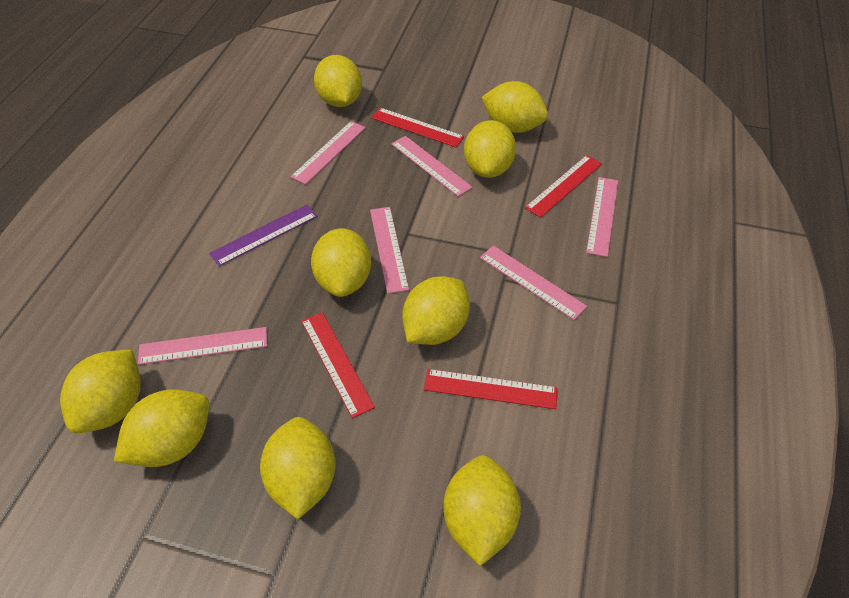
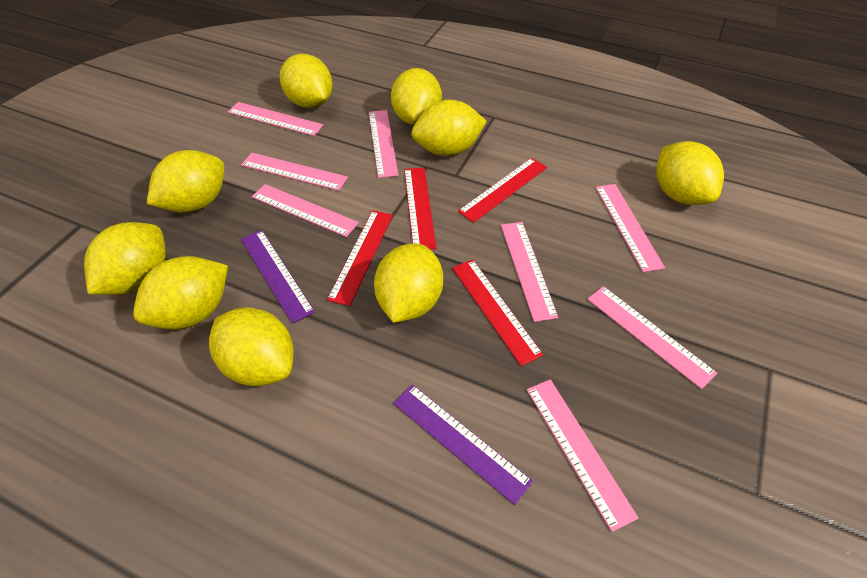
pink ruler: 6 -> 8
purple ruler: 1 -> 2

